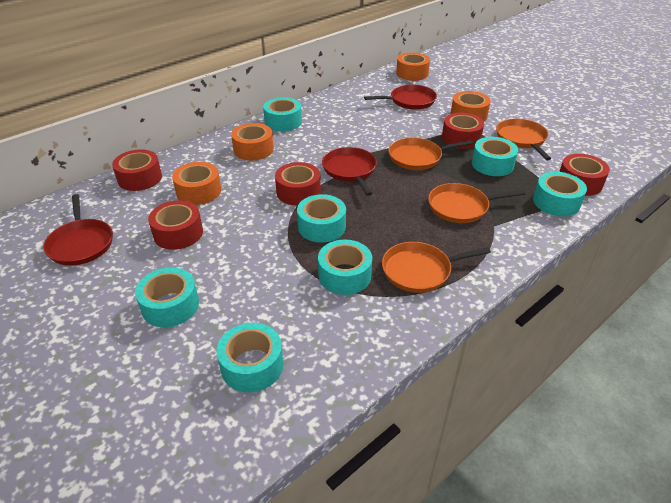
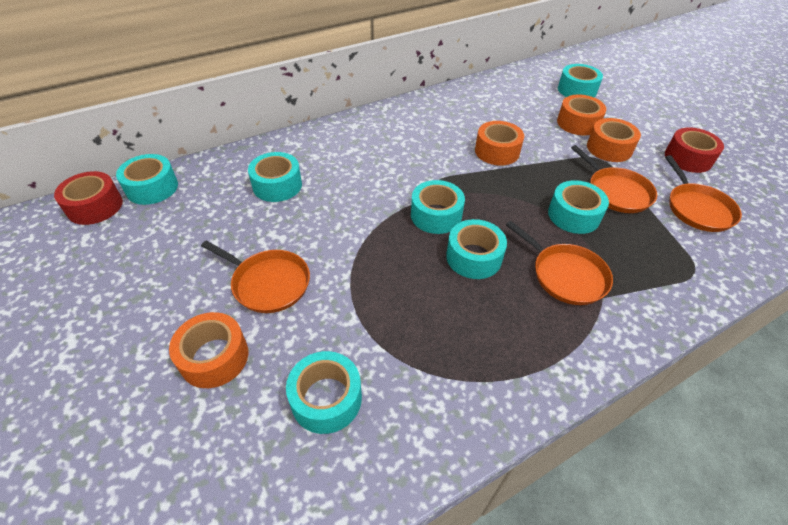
red pan: 3 -> 0
red tape: 5 -> 2

